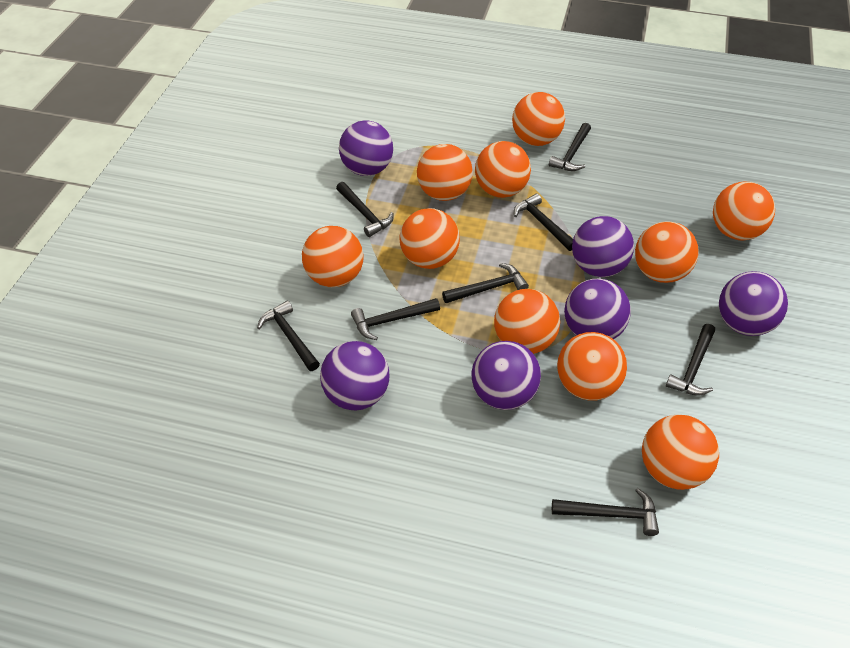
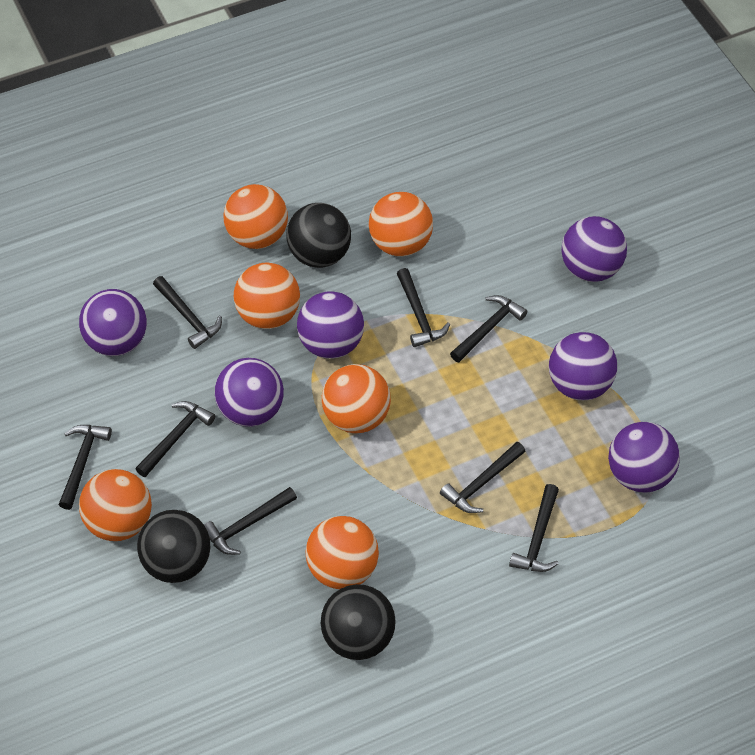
black ball: 0 -> 3
orange ball: 10 -> 6

